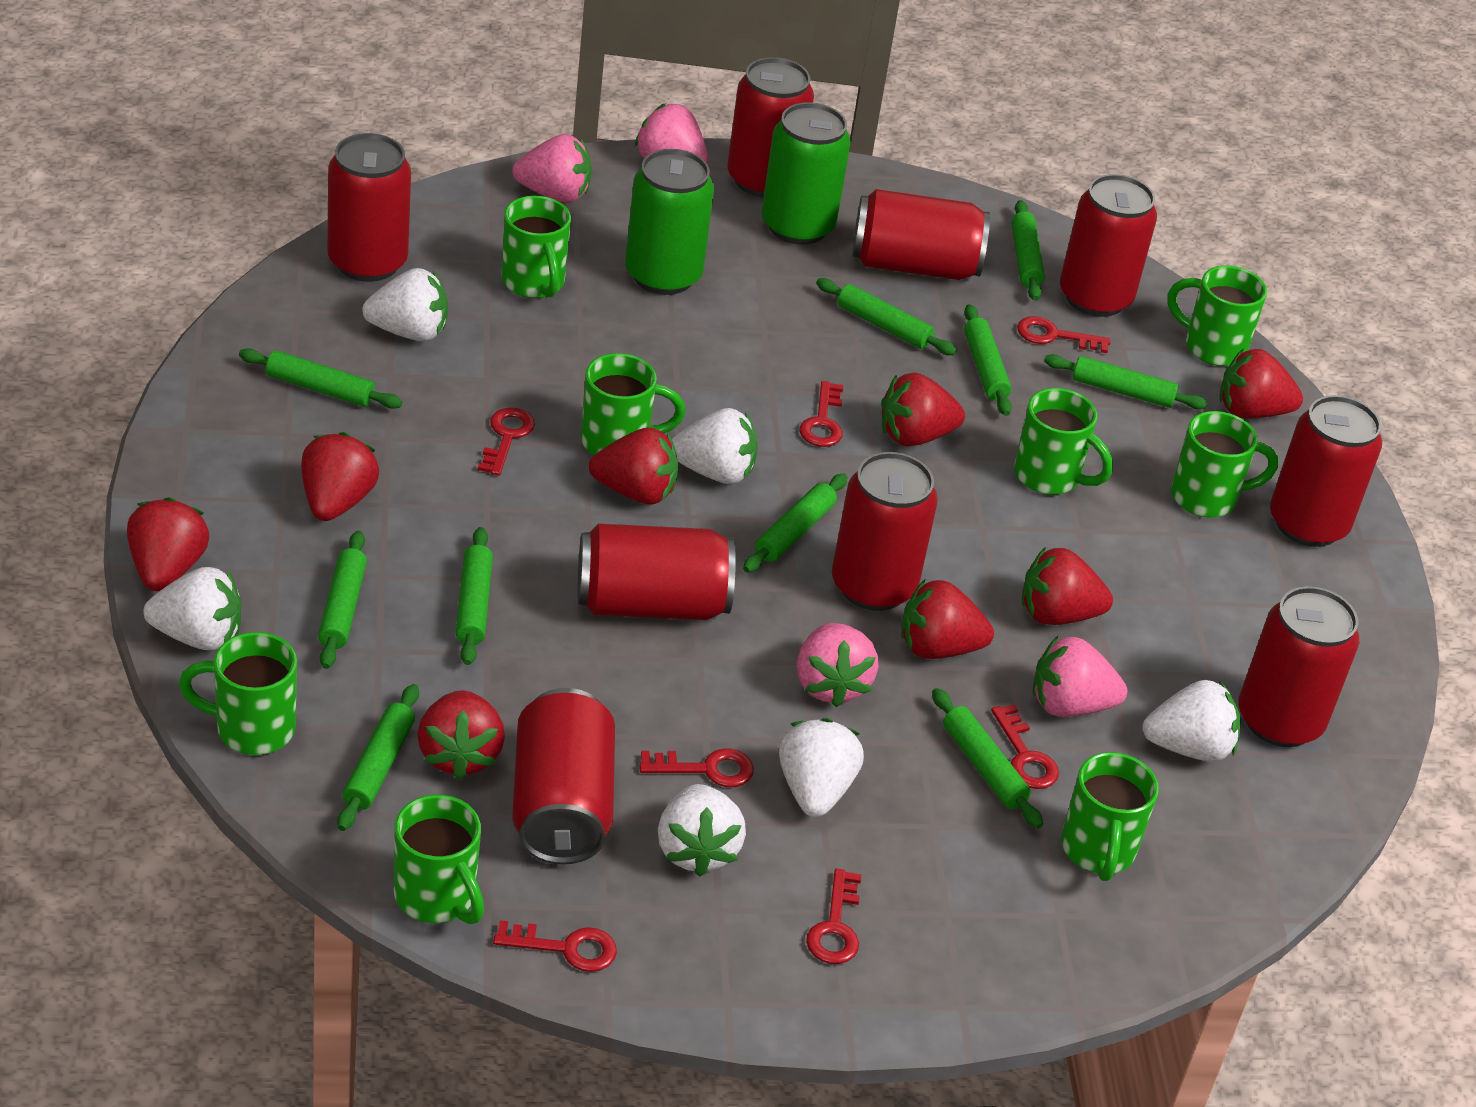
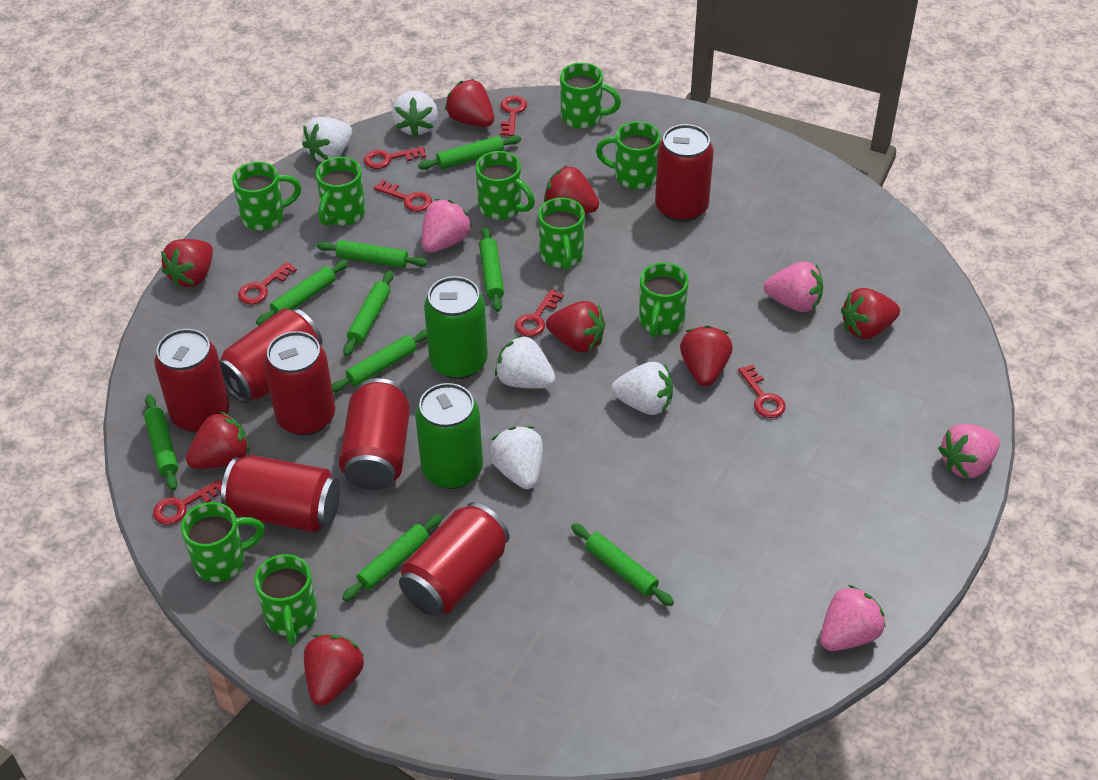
green mug: 8 -> 9
green rolling pin: 10 -> 9
red can: 9 -> 7
white strawberry: 6 -> 5

